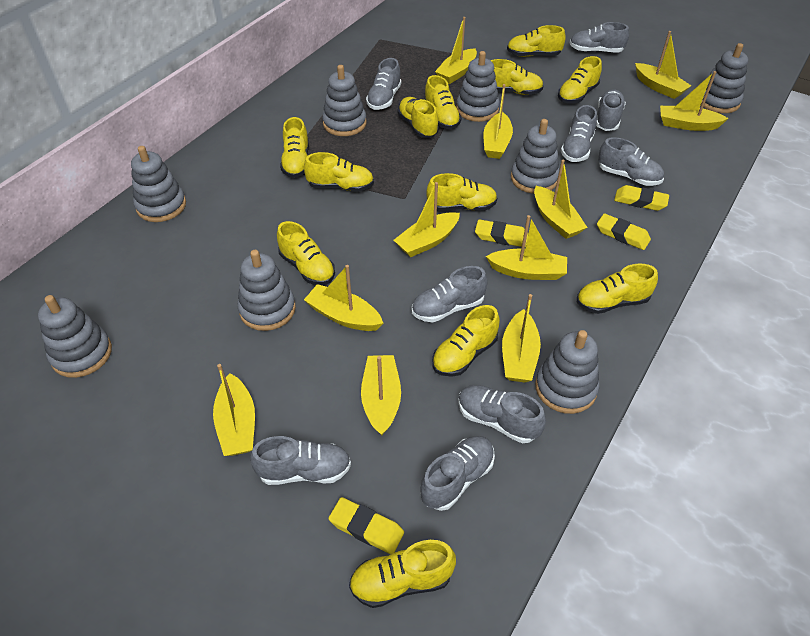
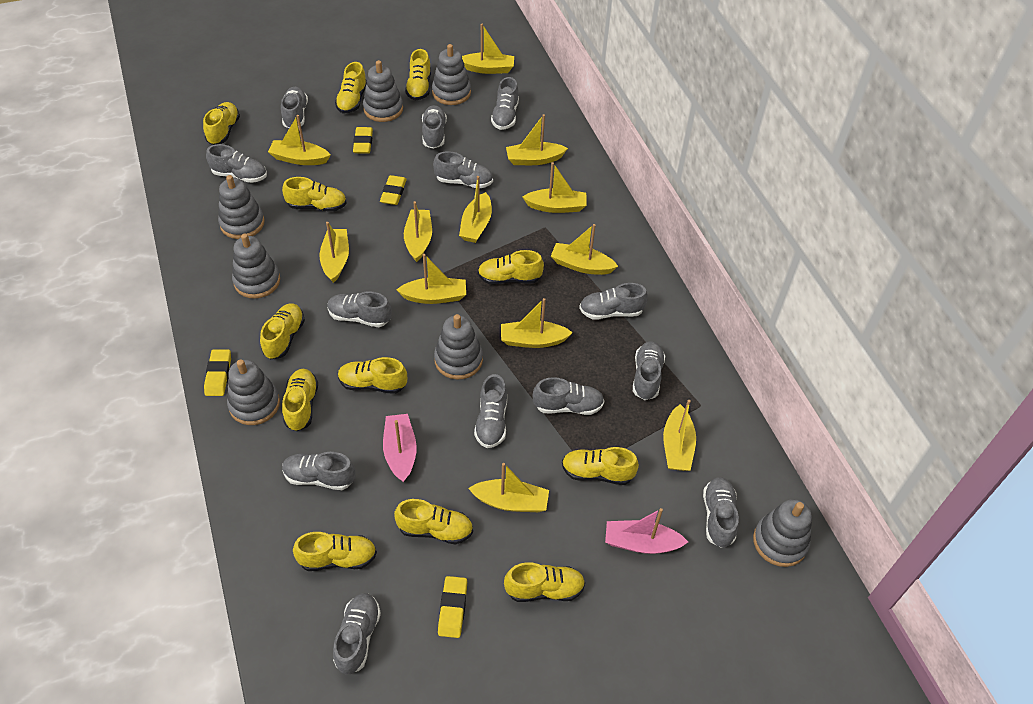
grey shoe: 9 -> 13
grey stacking toy: 8 -> 7
pink boat: 0 -> 2
yellow boat: 11 -> 12

